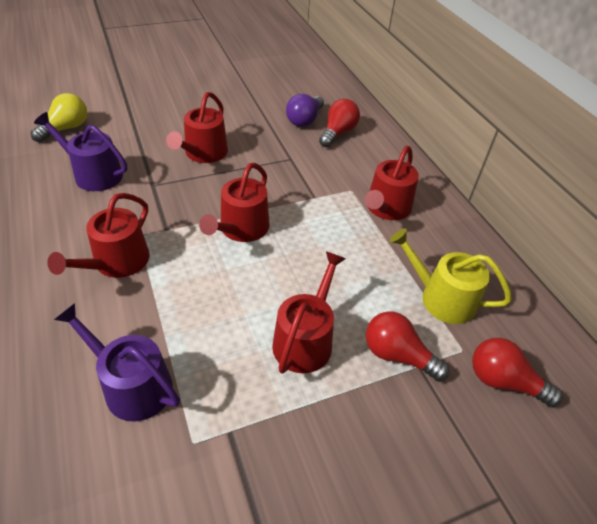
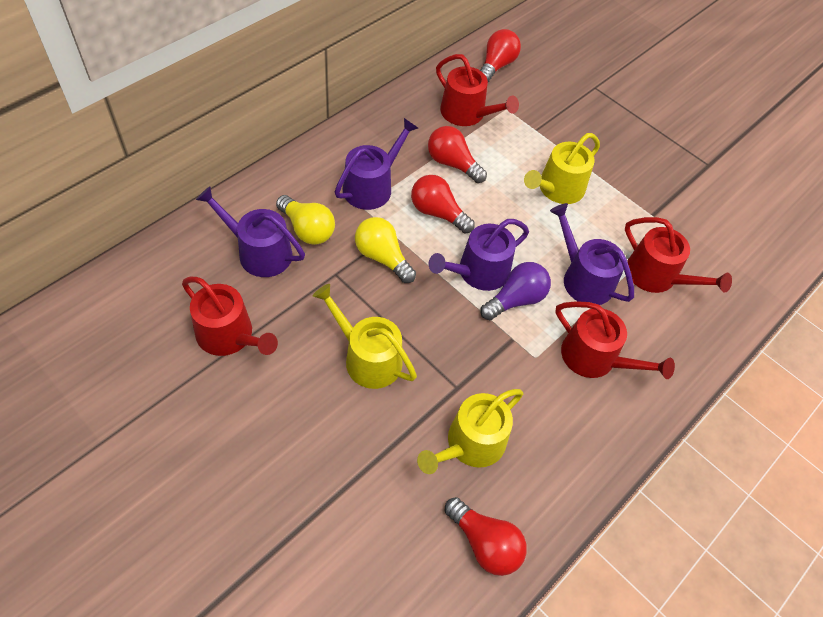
purple watering can: 2 -> 4
red light bulb: 3 -> 4
red watering can: 5 -> 4
yellow light bulb: 1 -> 2
yellow watering can: 1 -> 3

